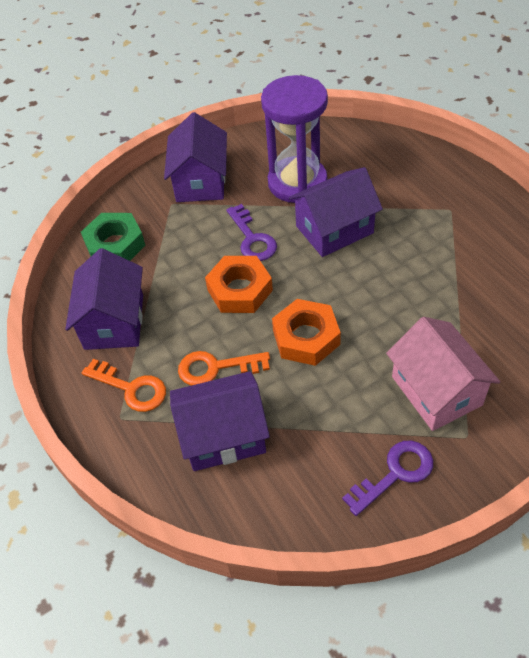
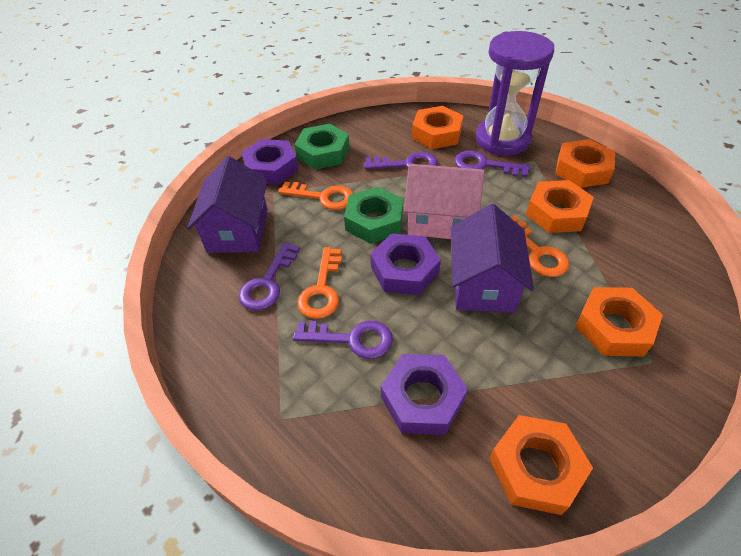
green nut: 1 -> 2
orange key: 2 -> 3
orange nut: 2 -> 5
purple house: 4 -> 2
purple key: 2 -> 4
purple nut: 0 -> 3

